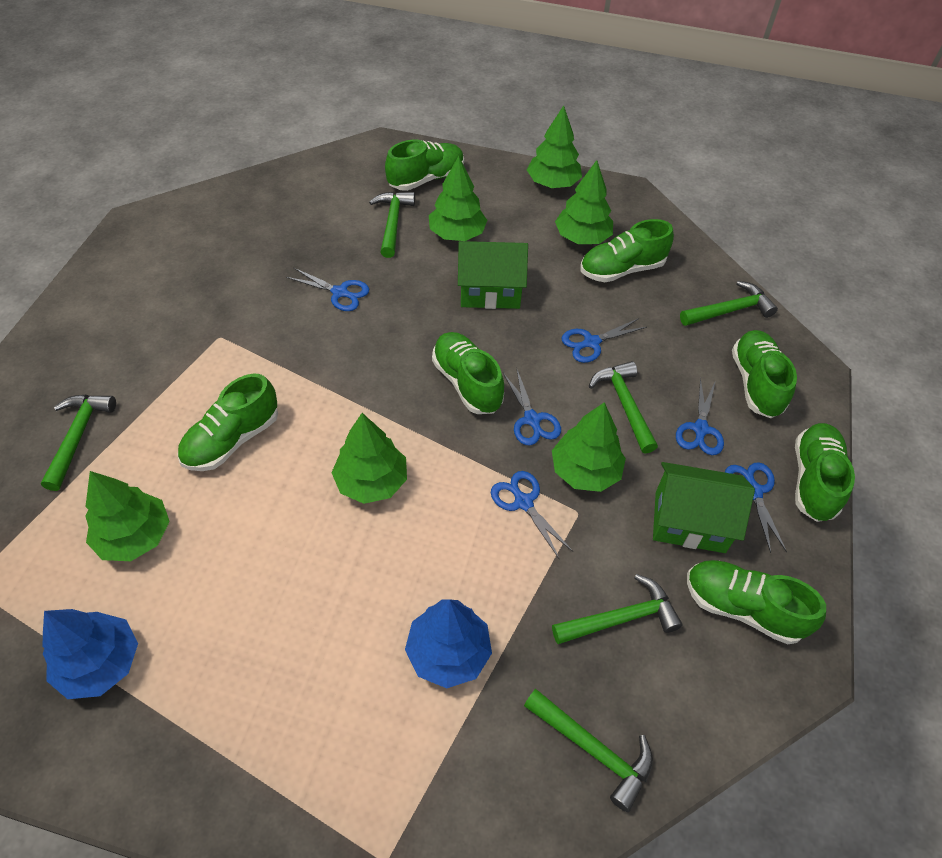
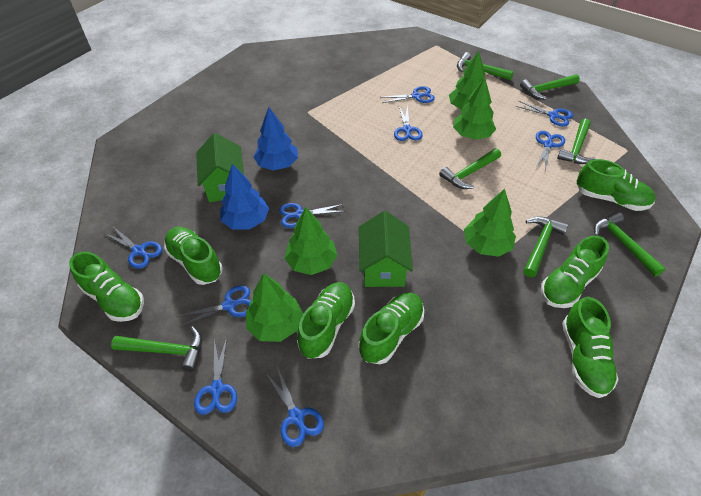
blue scissors: 6 -> 9
green hammer: 6 -> 7
green tree: 6 -> 5

